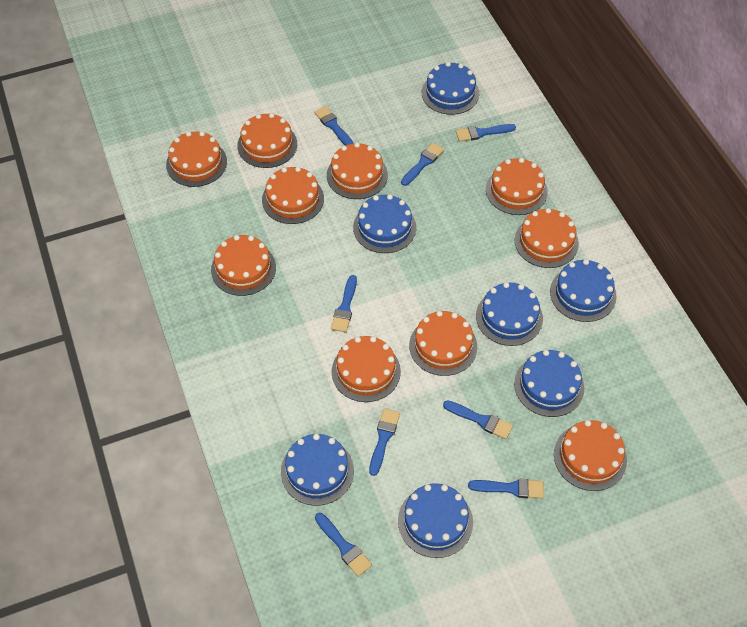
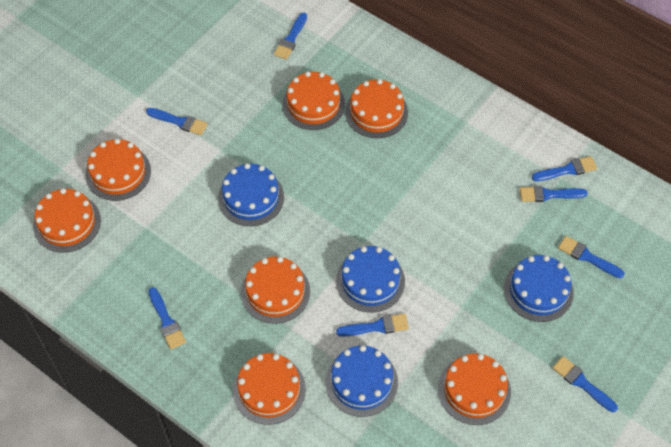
blue cake: 7 -> 4
orange cake: 10 -> 7

